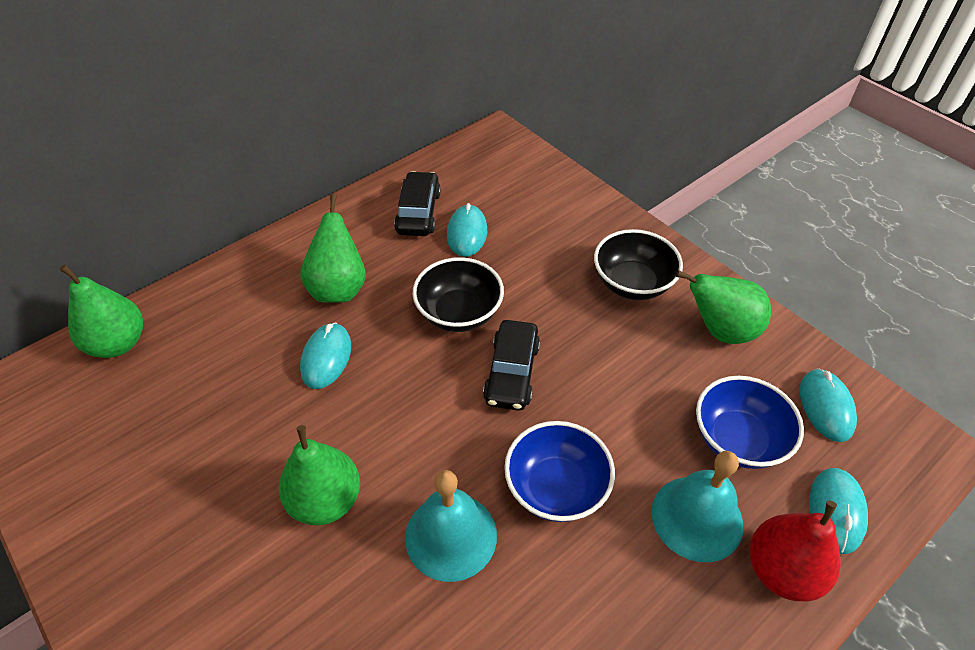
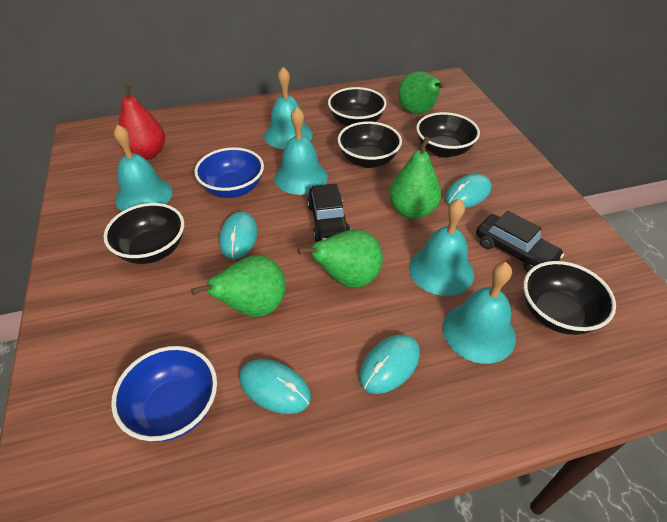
black bowl: 2 -> 5
turquoise bell: 2 -> 5

